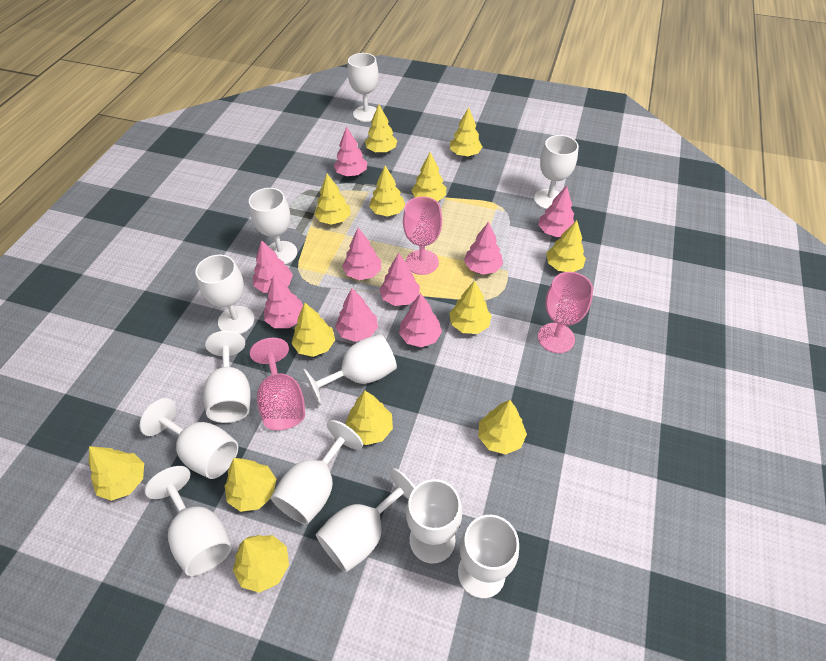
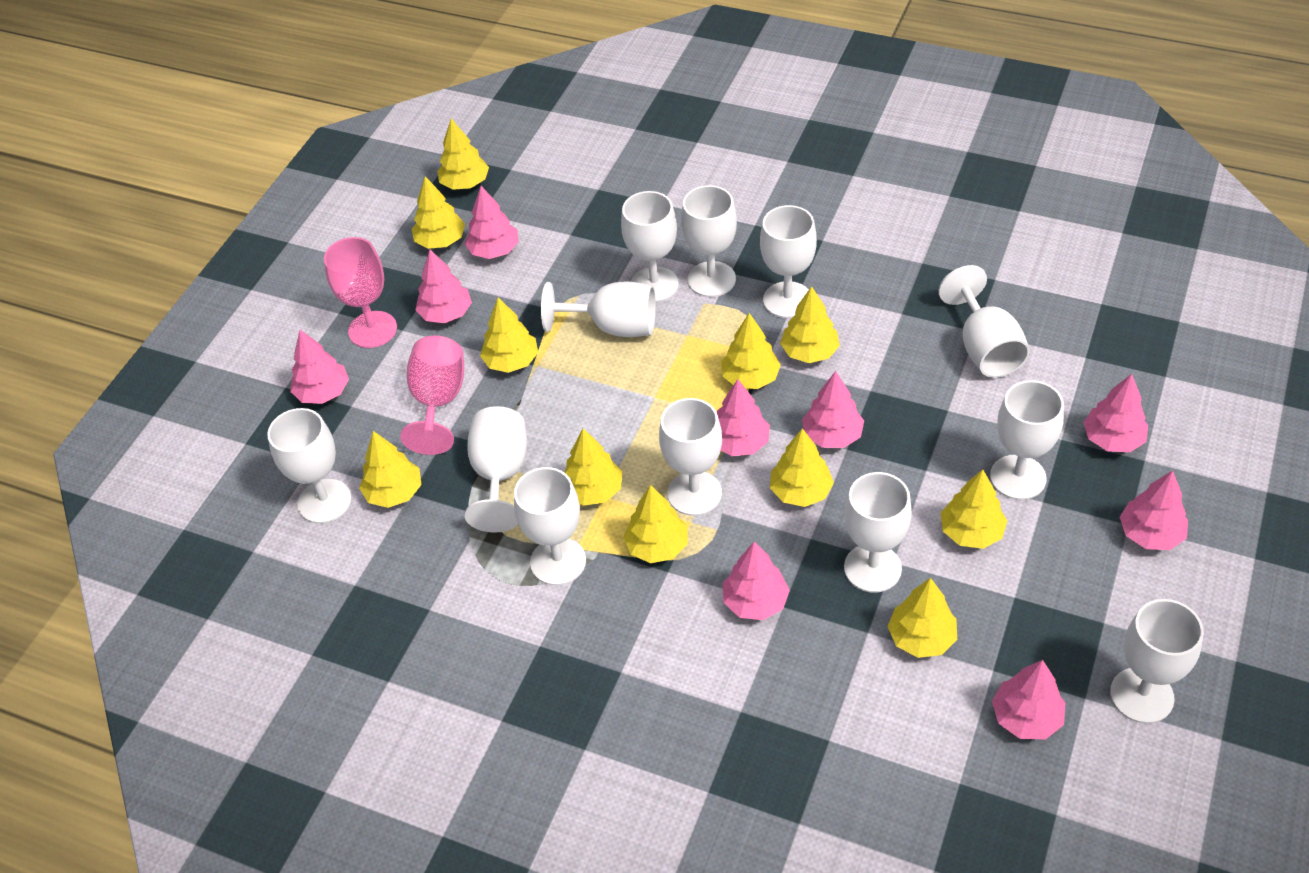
pink goblet: 3 -> 2
yellow tree: 13 -> 11

